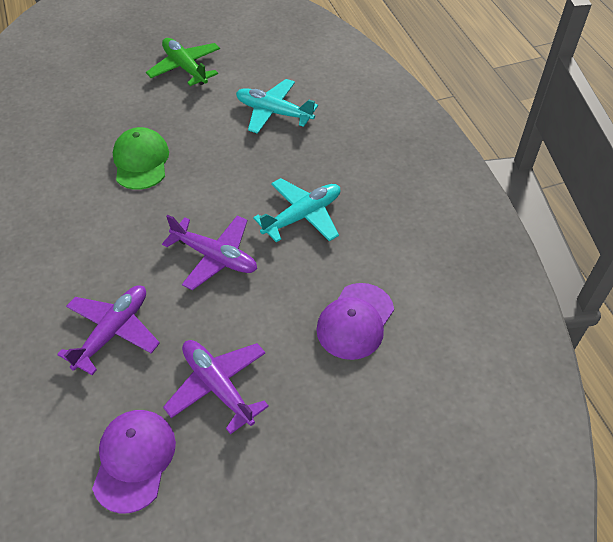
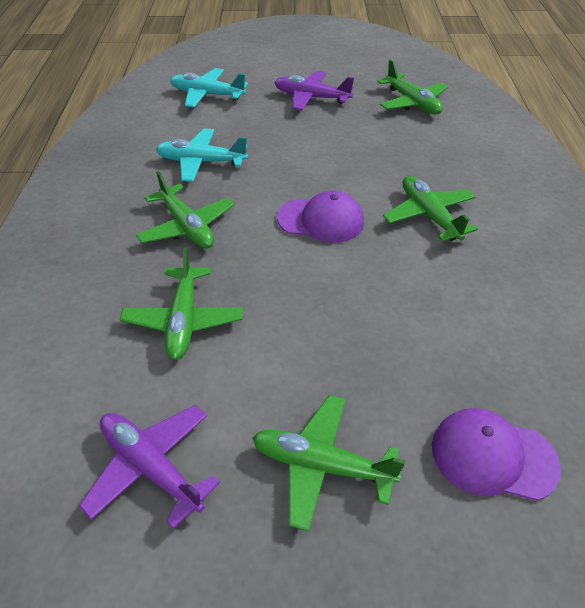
green cap: 1 -> 0
green plane: 1 -> 5
purple plane: 3 -> 2

